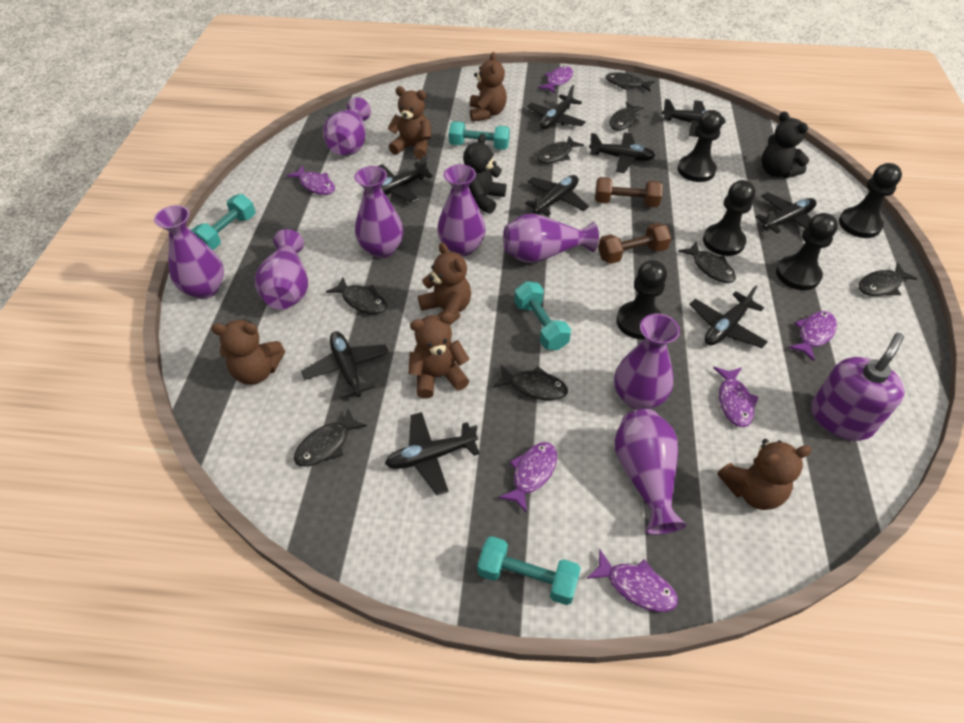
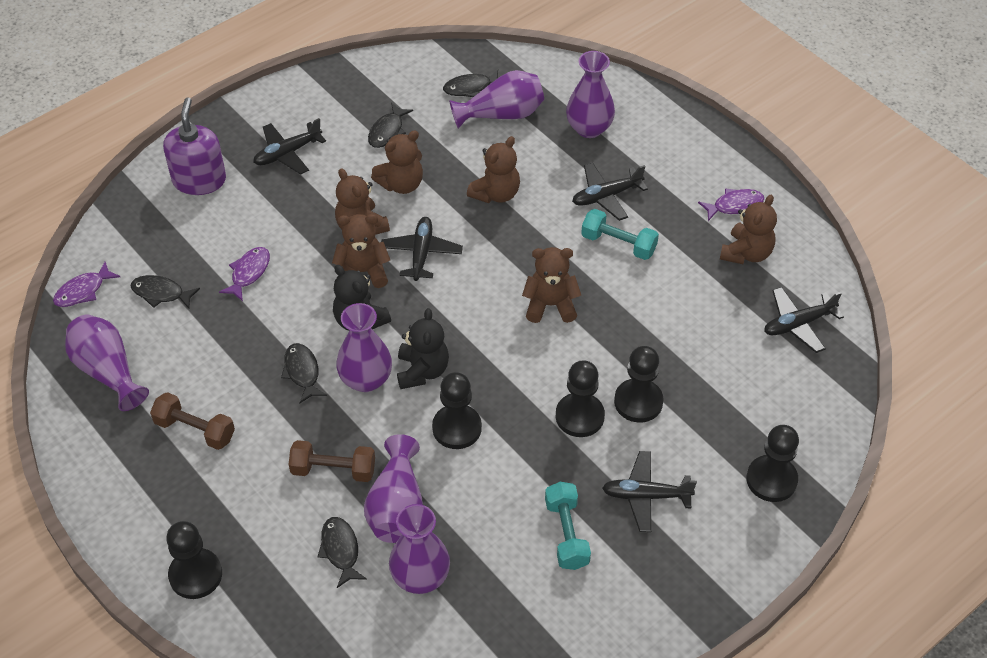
black fish: 8 -> 5
black plane: 9 -> 5
purple fish: 6 -> 3
purple vase: 8 -> 6
turquoise dumbbell: 4 -> 2

